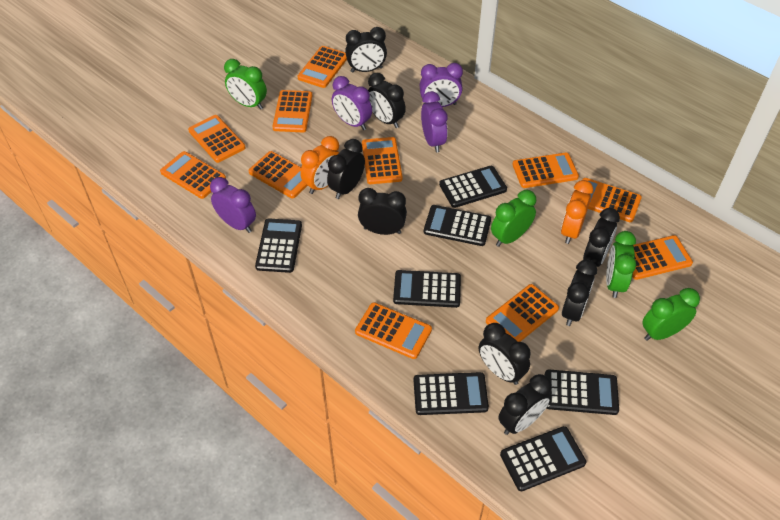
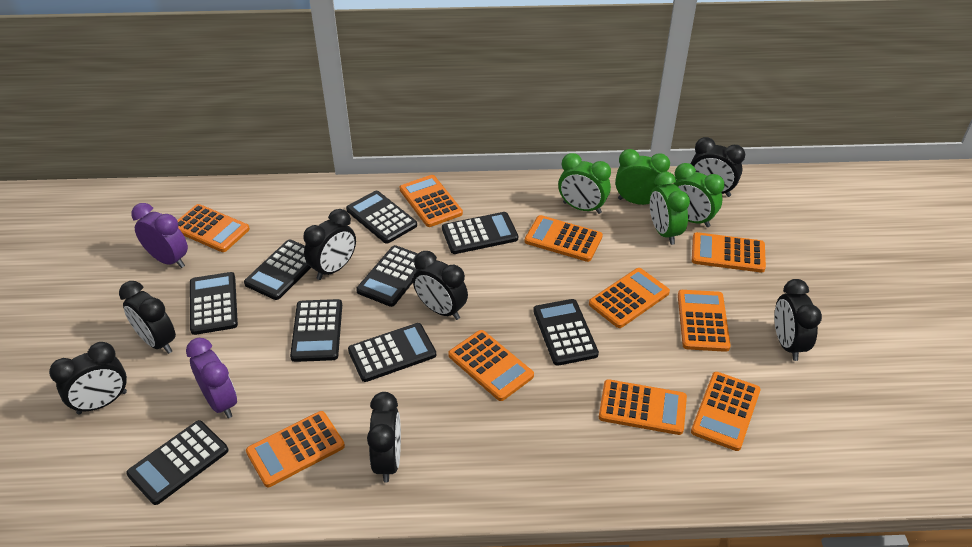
black calculator: 7 -> 9
black clock: 8 -> 7
orange calculator: 11 -> 10
orange clock: 2 -> 0
purple clock: 4 -> 2

